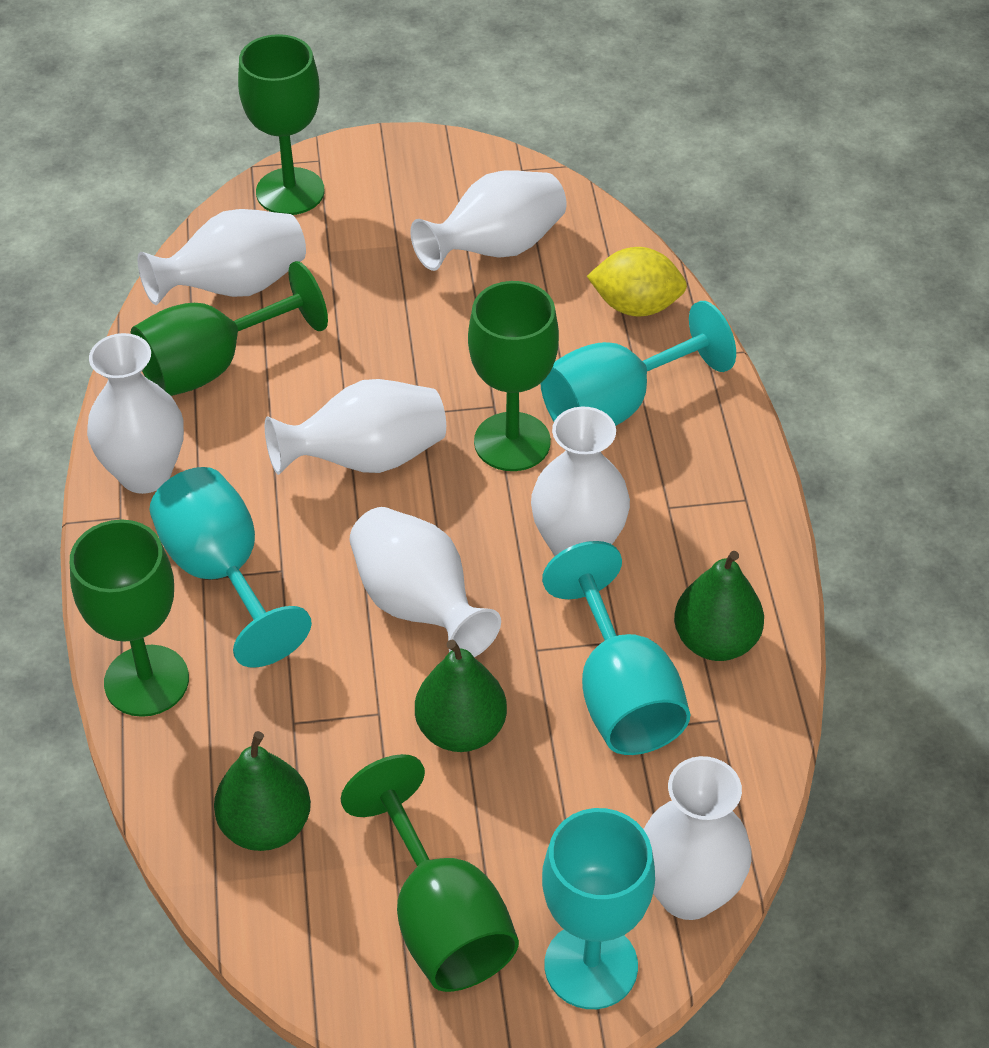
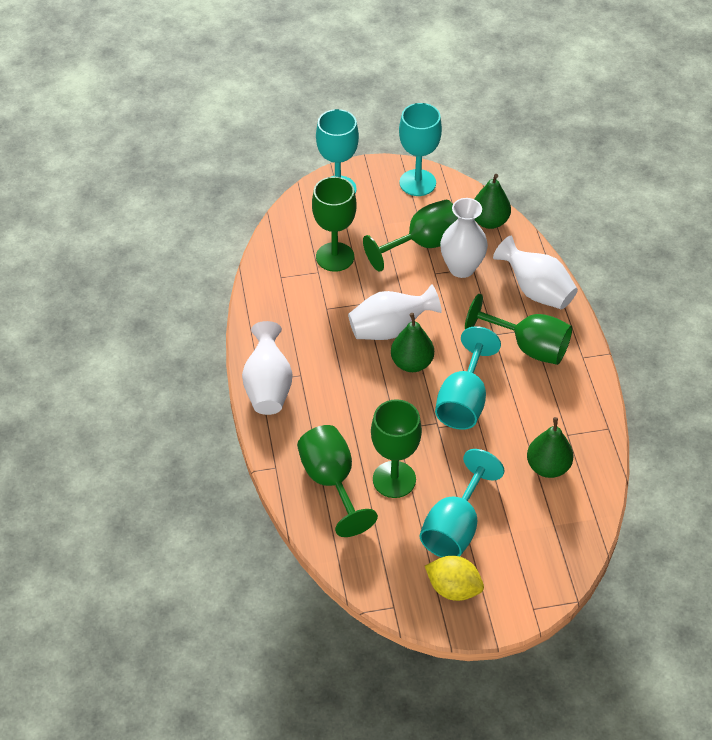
white vase: 7 -> 4

